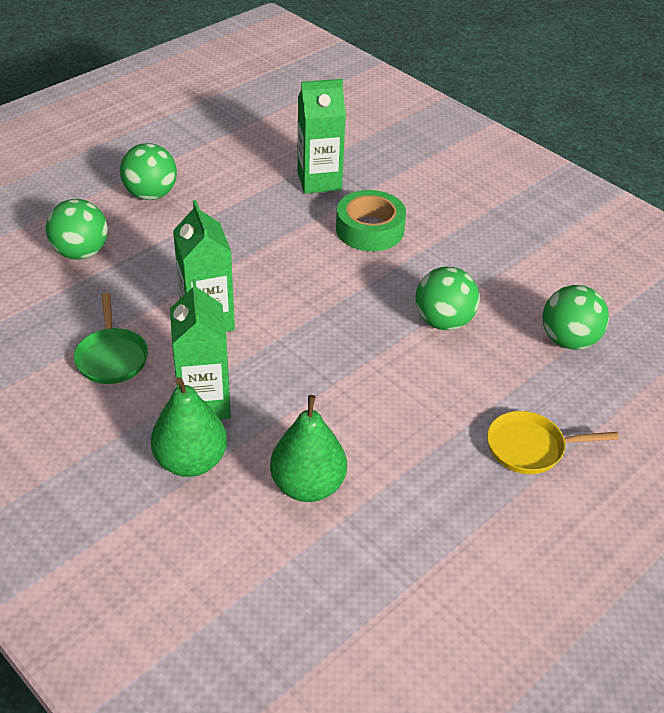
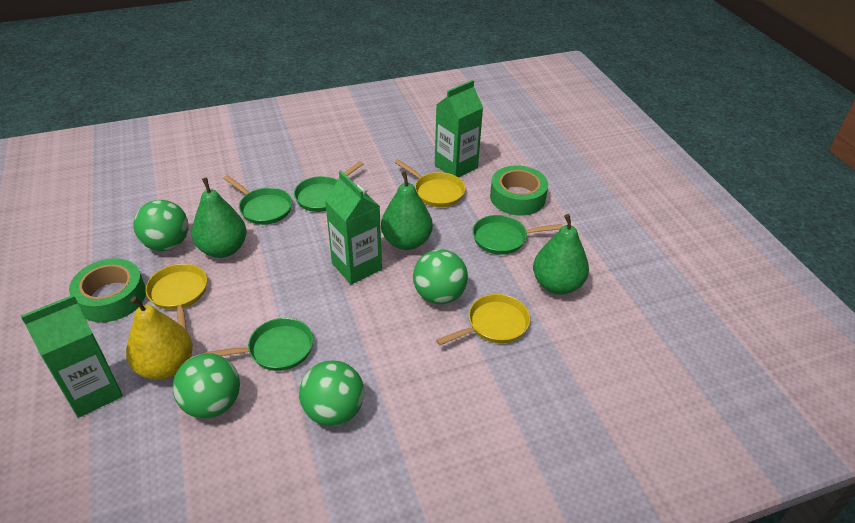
green pan: 1 -> 4
green pear: 2 -> 3
green tape: 1 -> 2
yellow pan: 1 -> 3
yellow pear: 0 -> 1

